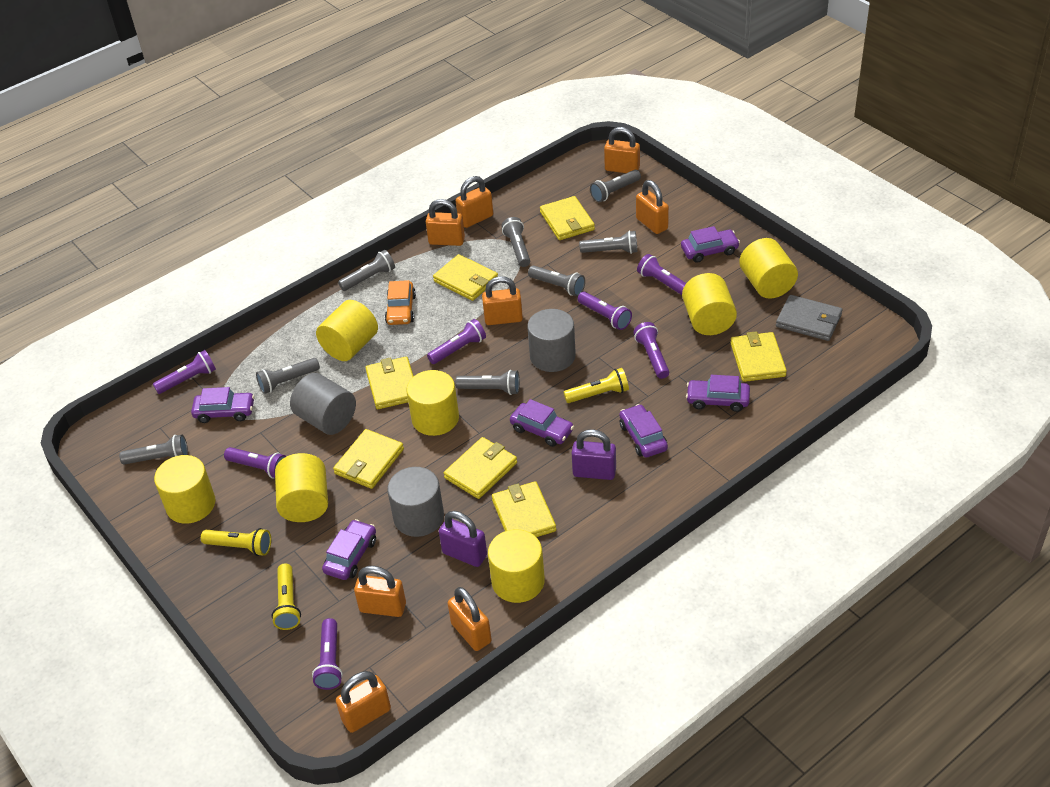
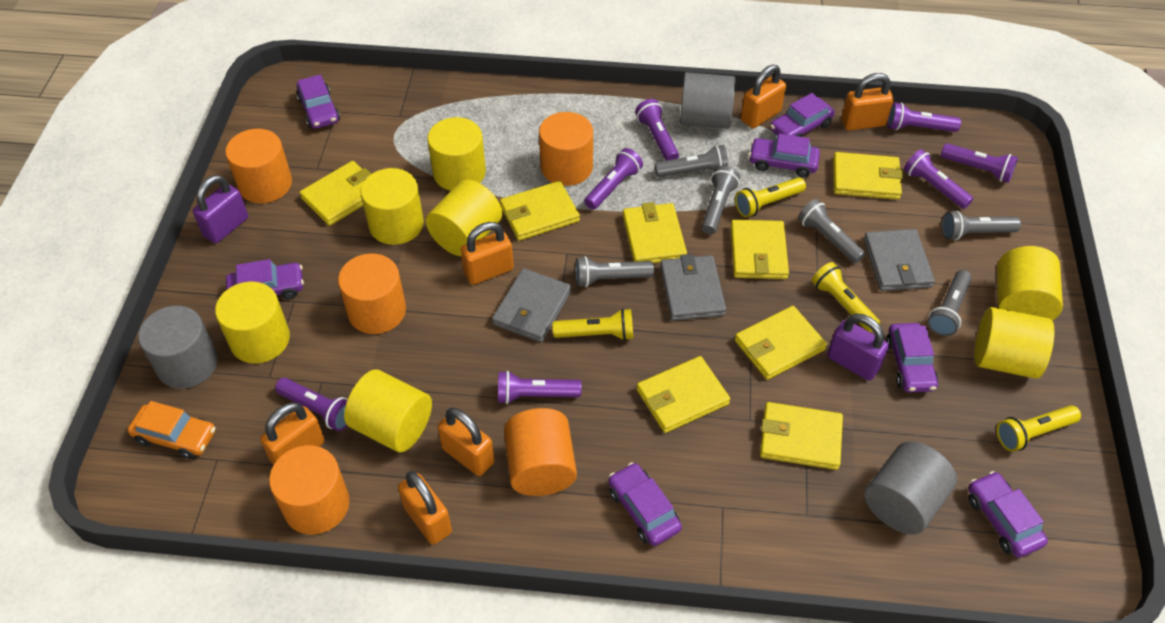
grey flashlight: 8 -> 6
grey wallet: 1 -> 3
orange cylinder: 0 -> 5
orange padlock: 8 -> 6
purple car: 6 -> 7
yellow flashlight: 3 -> 4
yellow wallet: 7 -> 8

